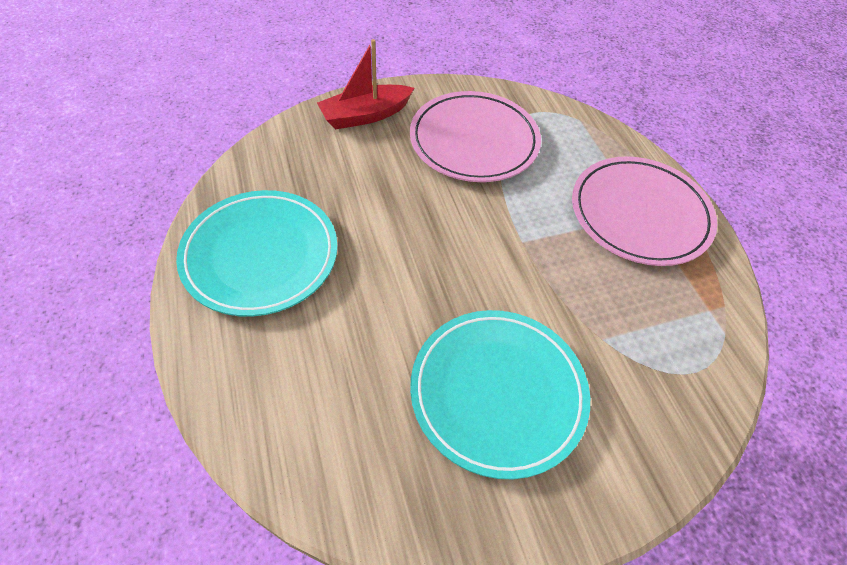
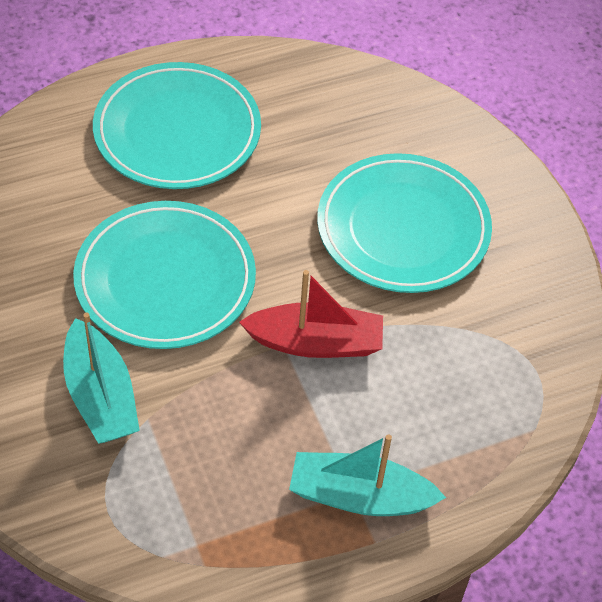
pink plate: 2 -> 0
turquoise boat: 0 -> 2
turquoise plate: 2 -> 3

